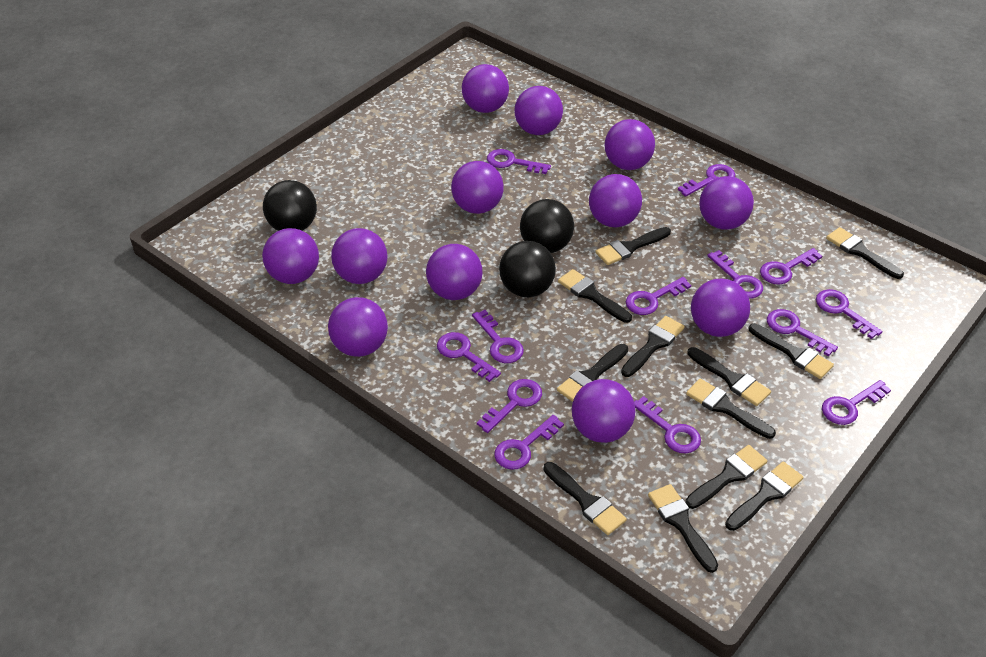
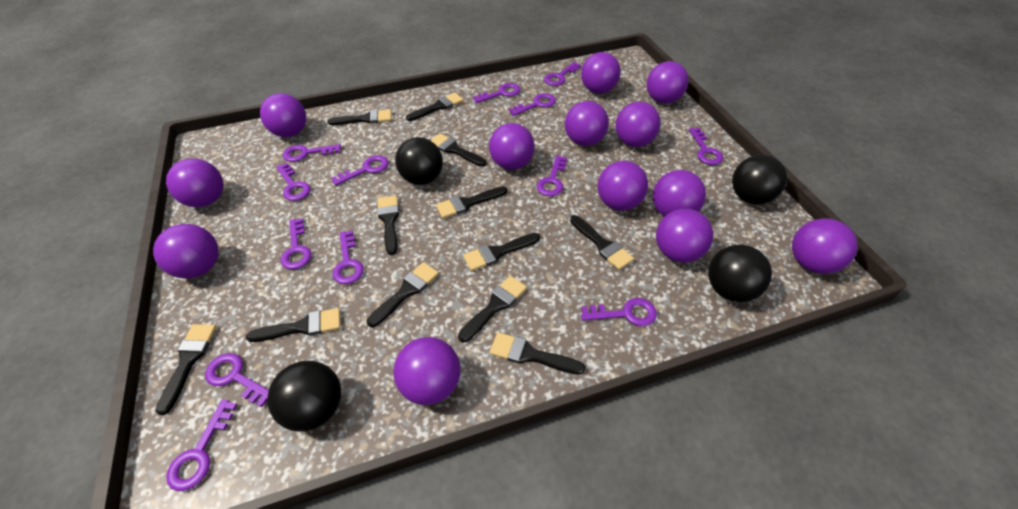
black ball: 3 -> 4
purple ball: 12 -> 13

